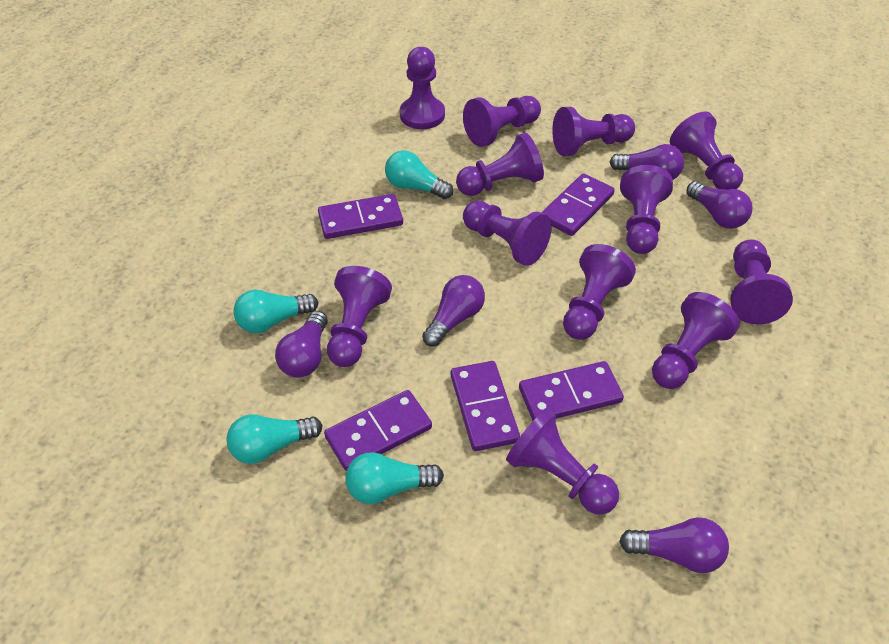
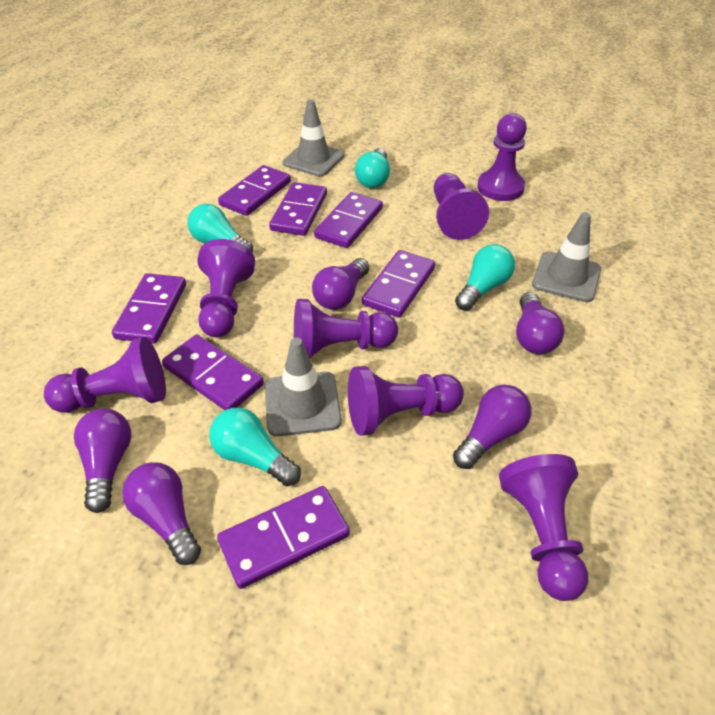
grey traffic cone: 0 -> 3
purple domino: 5 -> 7
purple pawn: 12 -> 7

